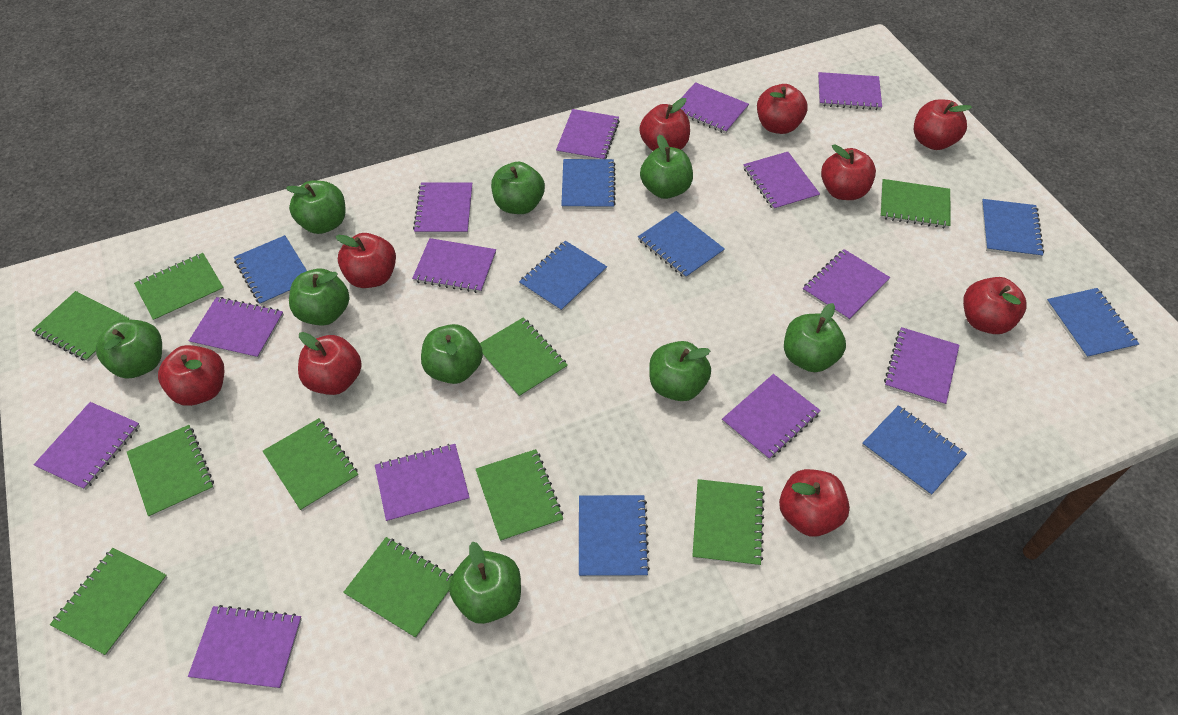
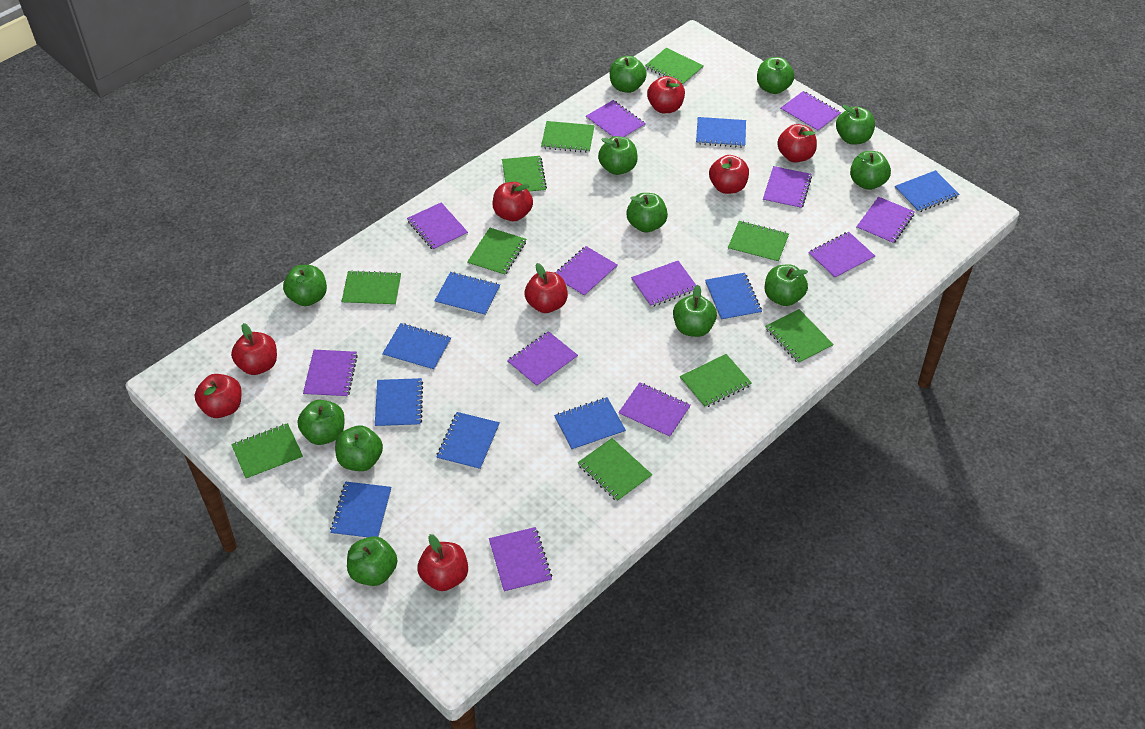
blue notebook: 8 -> 9
green apple: 9 -> 12
purple notebook: 13 -> 12
red apple: 9 -> 8

